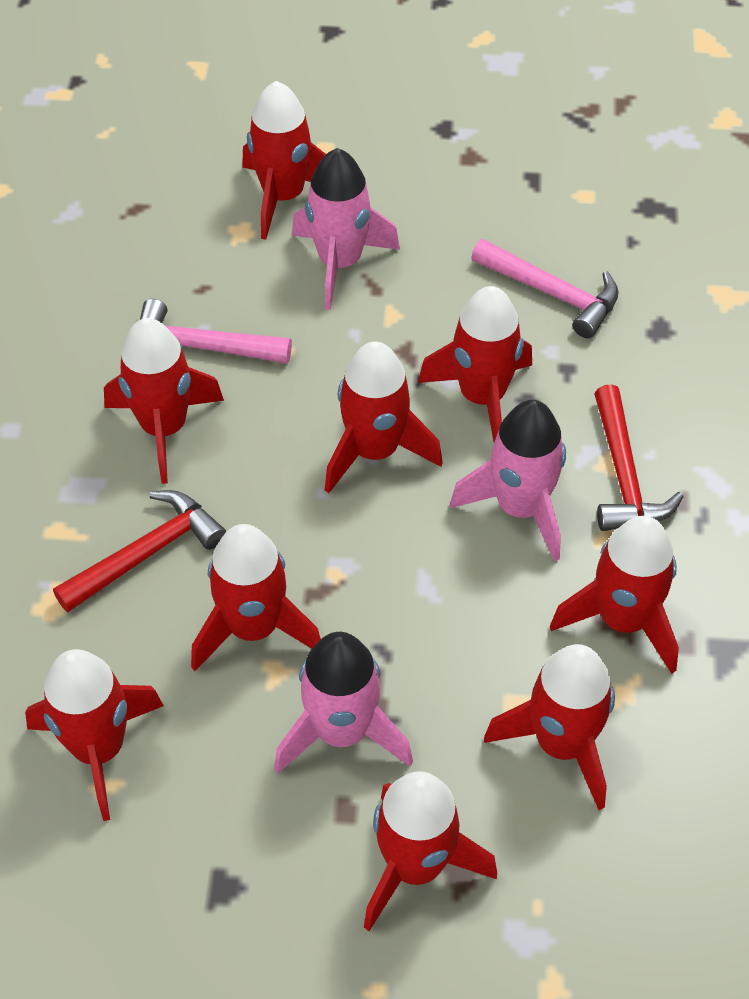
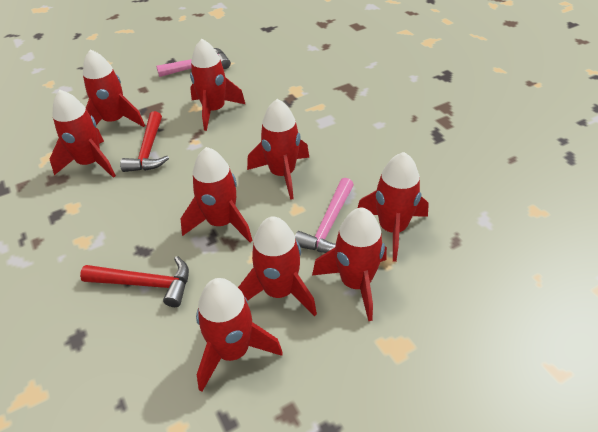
pink rocket: 3 -> 0

